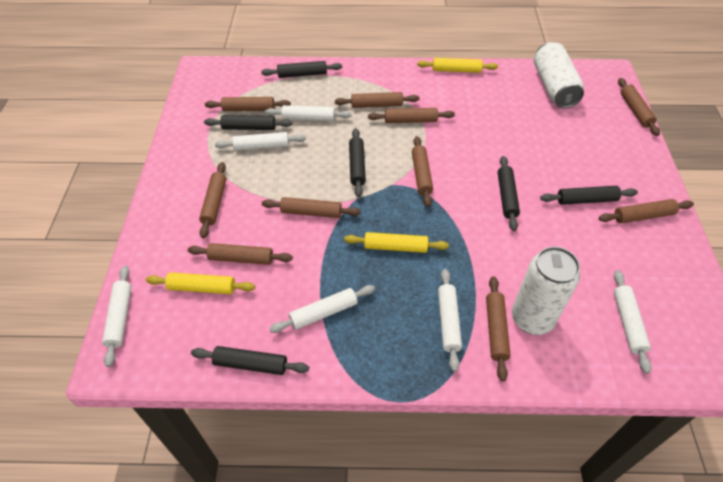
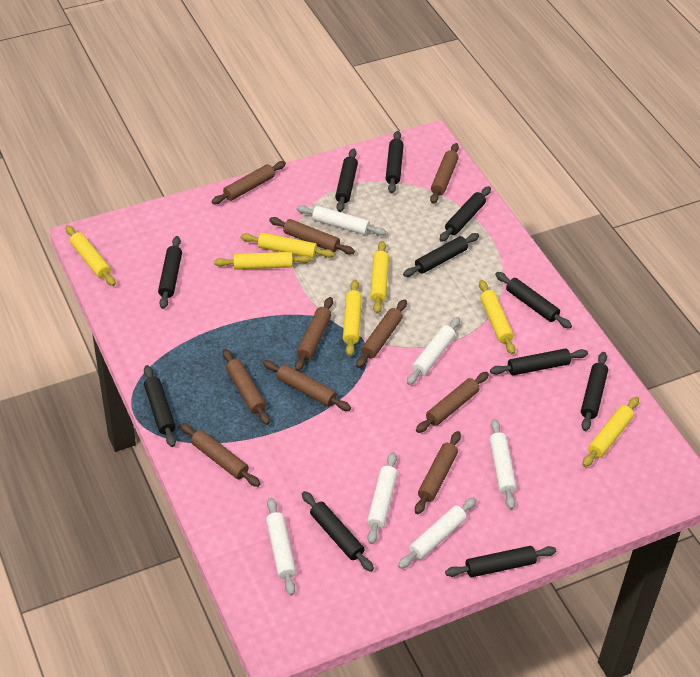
black rolling pin: 6 -> 11
white can: 2 -> 0
yellow rolling pin: 3 -> 7

